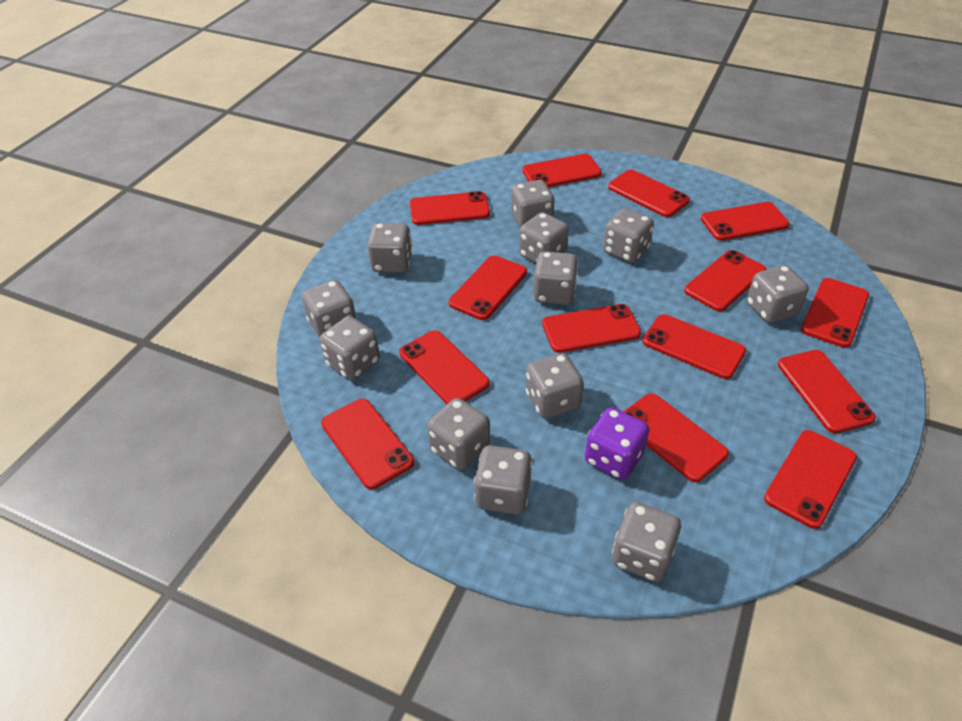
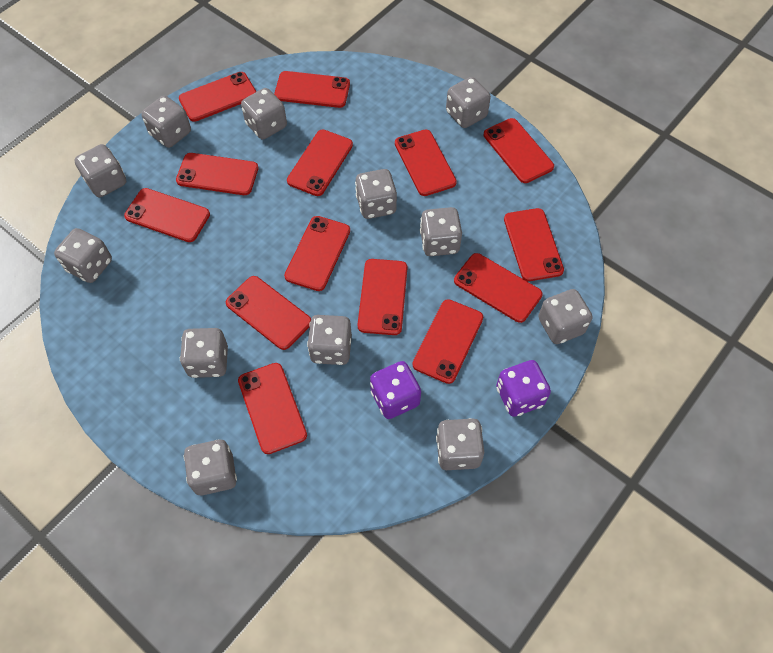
purple dice: 1 -> 2

